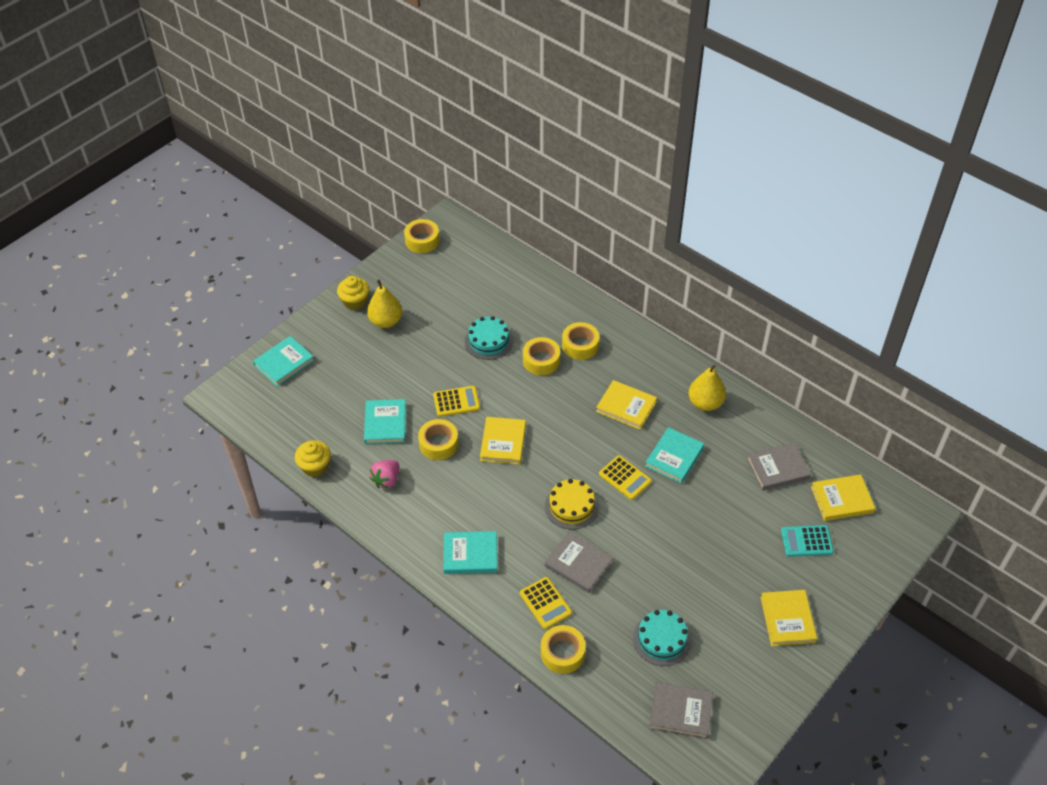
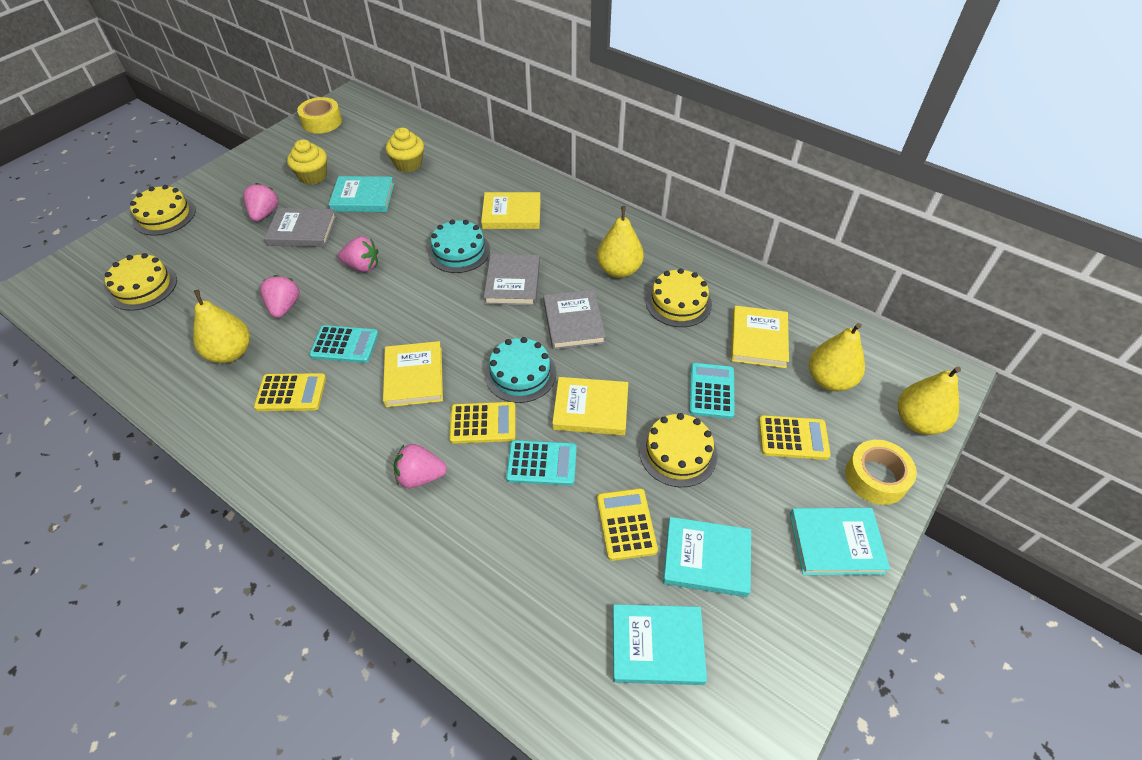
pink strawberry: 1 -> 4
turquoise calculator: 1 -> 3
yellow cake: 1 -> 4
yellow calculator: 3 -> 4
yellow pear: 2 -> 4
yellow tape: 5 -> 2

